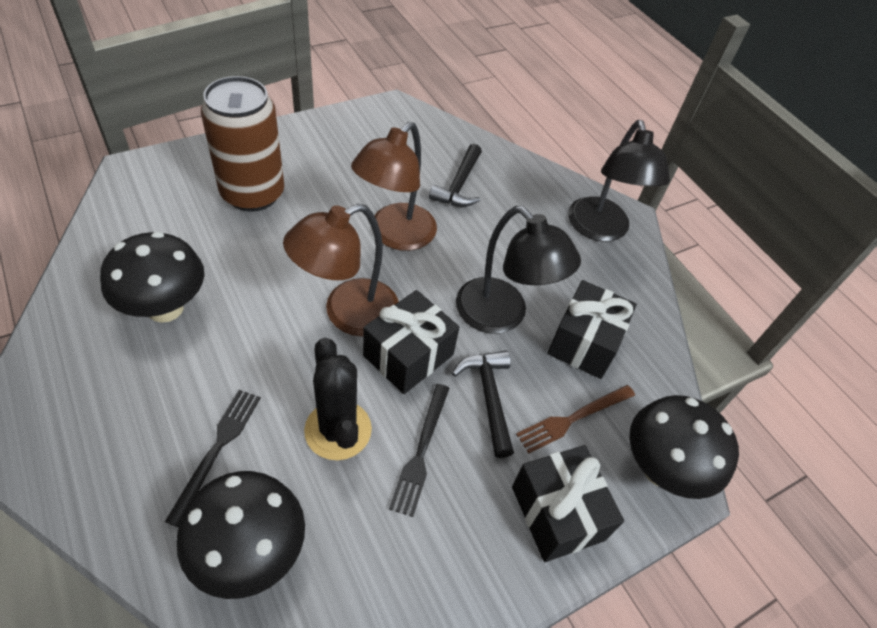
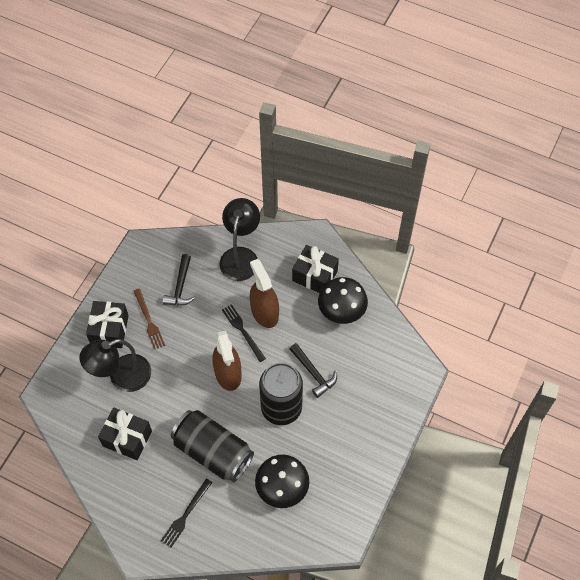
black cactus: 1 -> 0
black can: 0 -> 2
black mushroom: 3 -> 2
brown can: 1 -> 0
brown lamp: 2 -> 0
brown spray bottle: 0 -> 2

